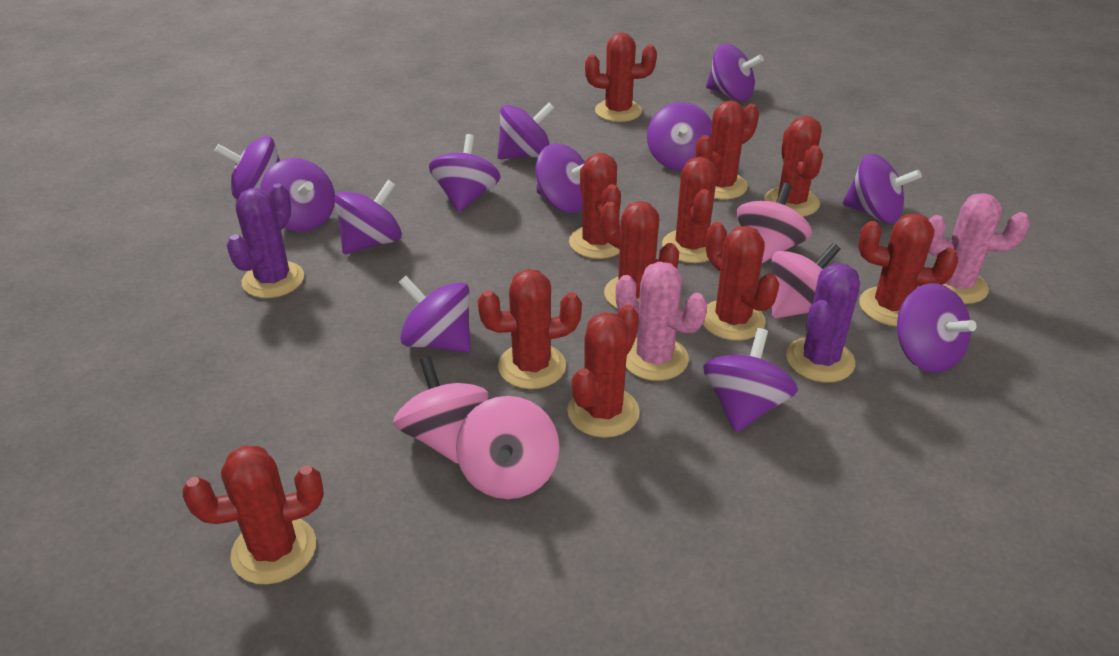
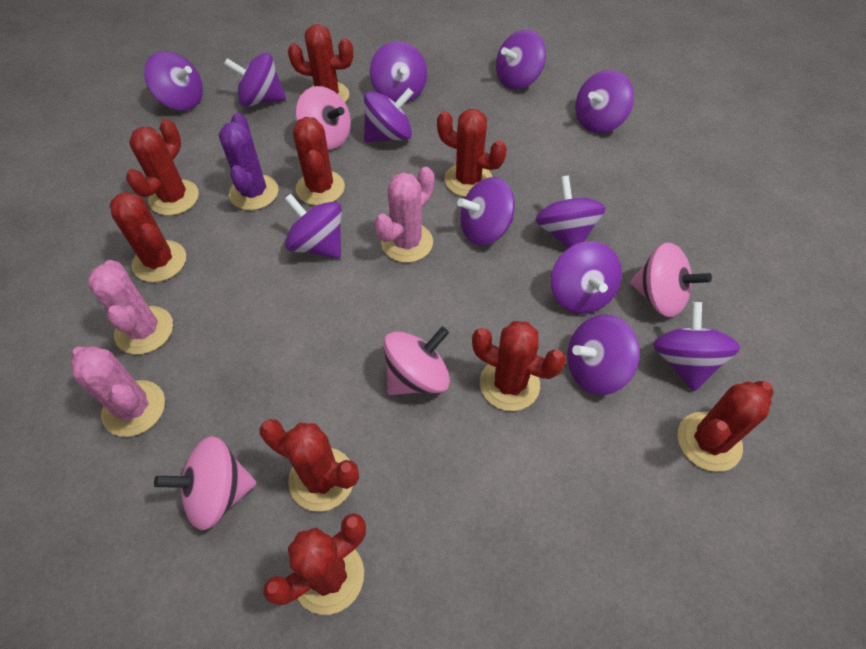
pink cactus: 2 -> 3
purple cactus: 2 -> 1
red cactus: 11 -> 9

